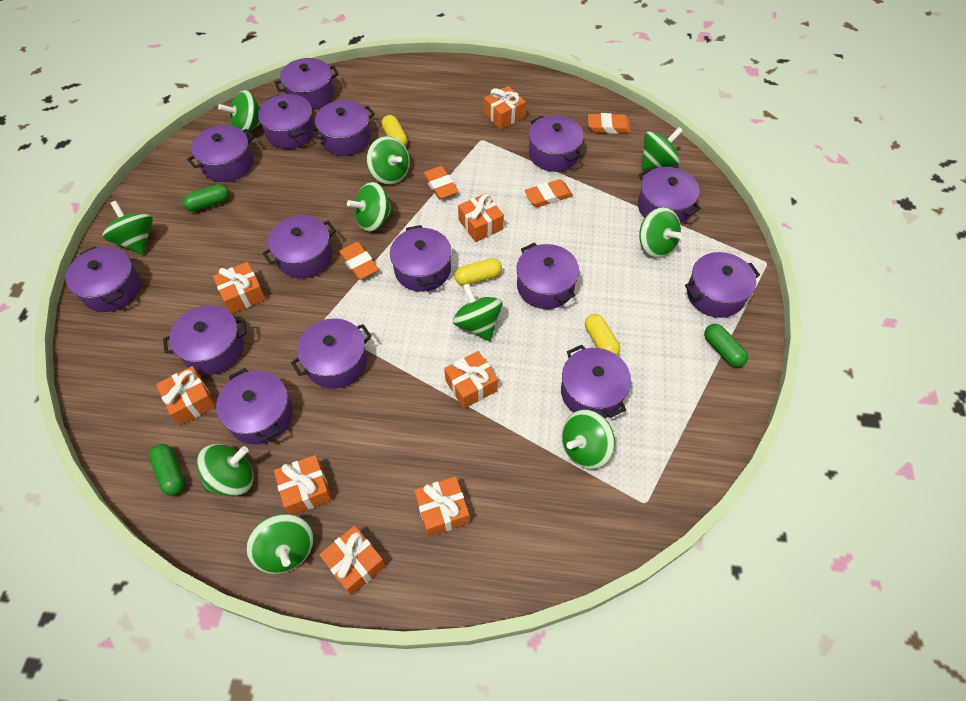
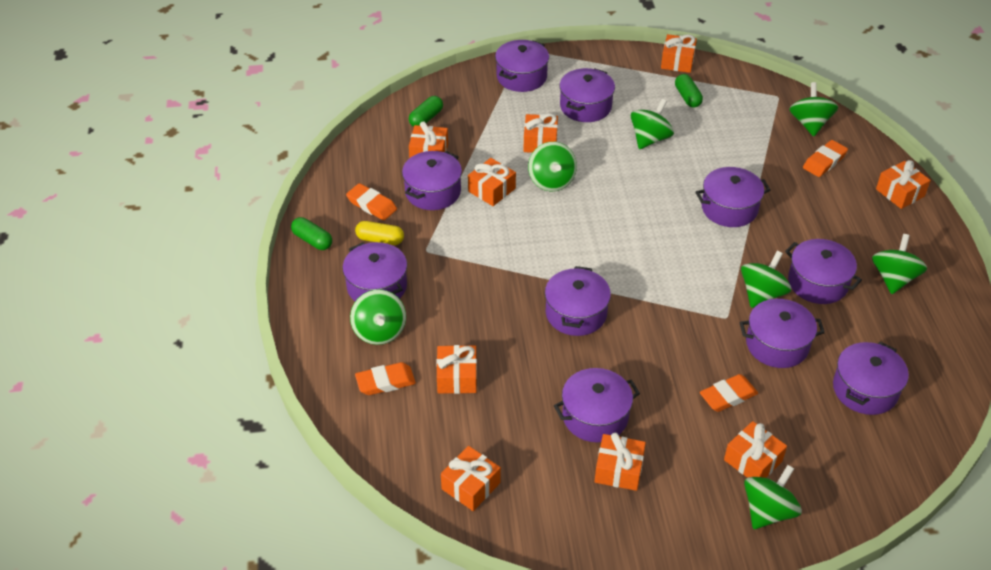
green spinning top: 10 -> 7
orange gift: 8 -> 9
purple pot: 15 -> 10
yellow capsule: 3 -> 1

